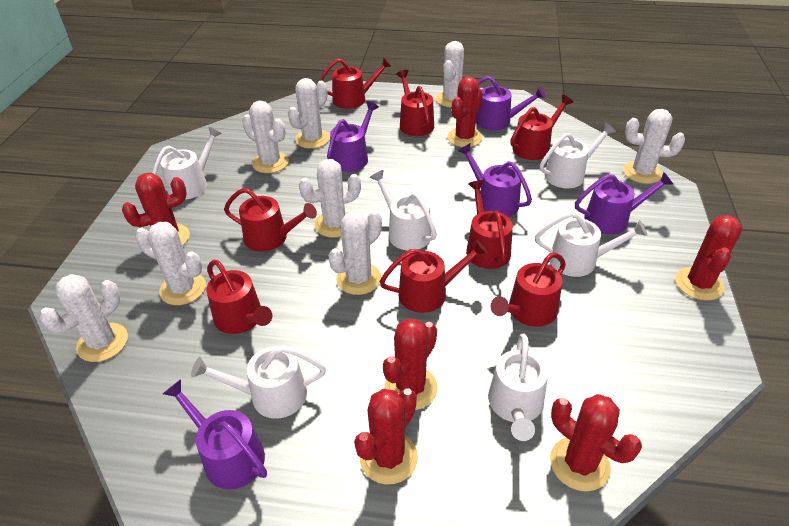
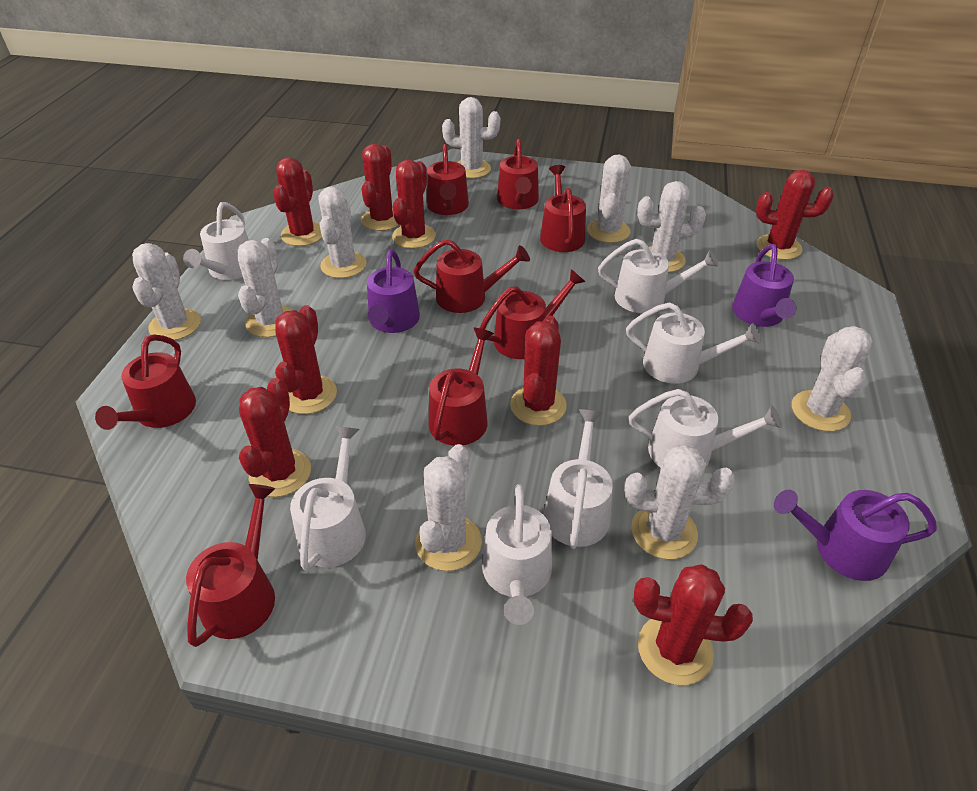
purple watering can: 5 -> 3
red cactus: 6 -> 8
white cactus: 8 -> 9
white watering can: 6 -> 7

